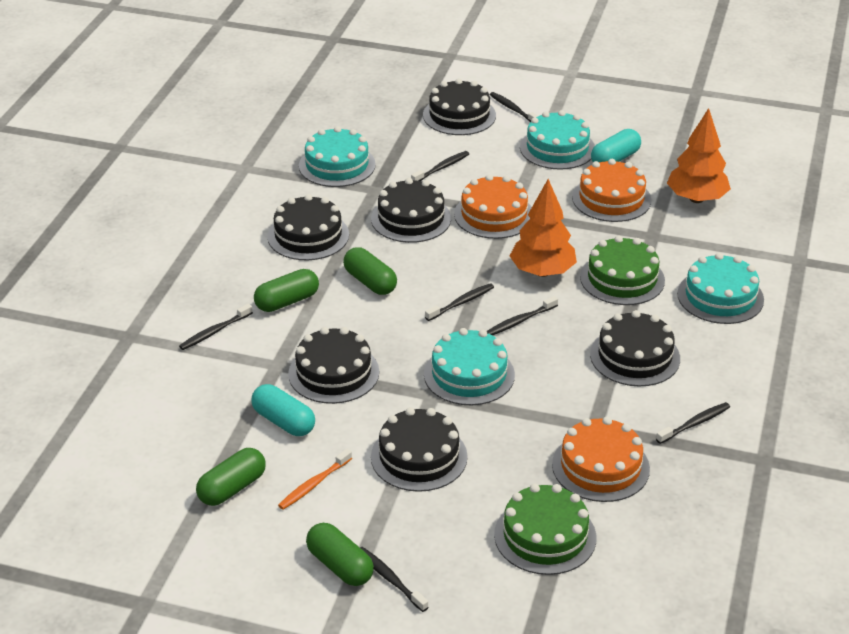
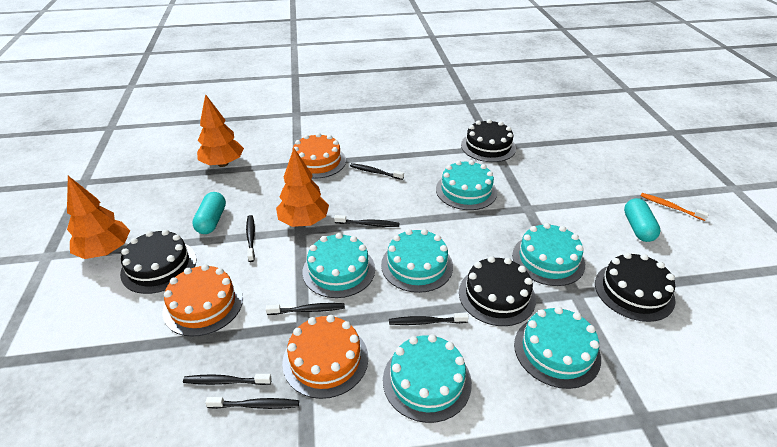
black cake: 6 -> 4
green cake: 2 -> 0
green capsule: 4 -> 0
orange tree: 2 -> 3
turquoise cake: 4 -> 6

